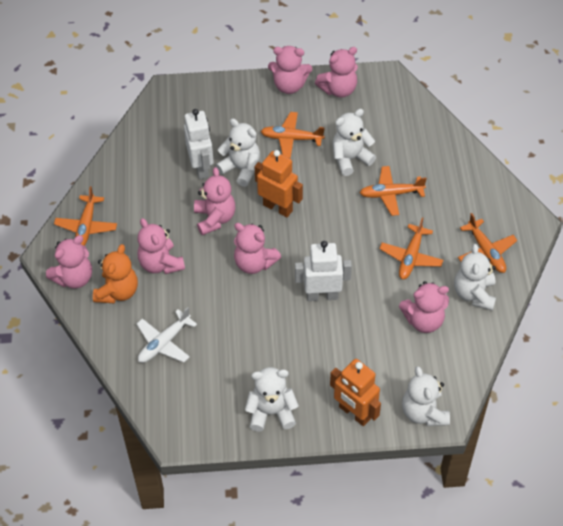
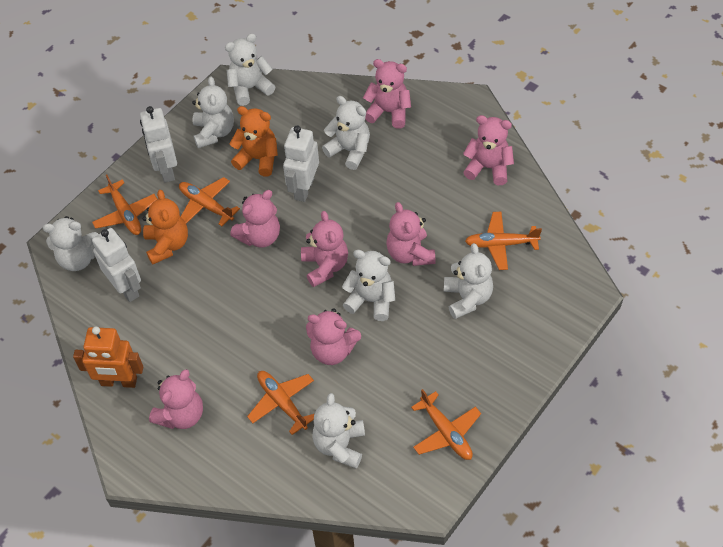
orange robot: 2 -> 1
orange teddy bear: 1 -> 2
white plane: 1 -> 0
white robot: 2 -> 3
white teddy bear: 5 -> 7

